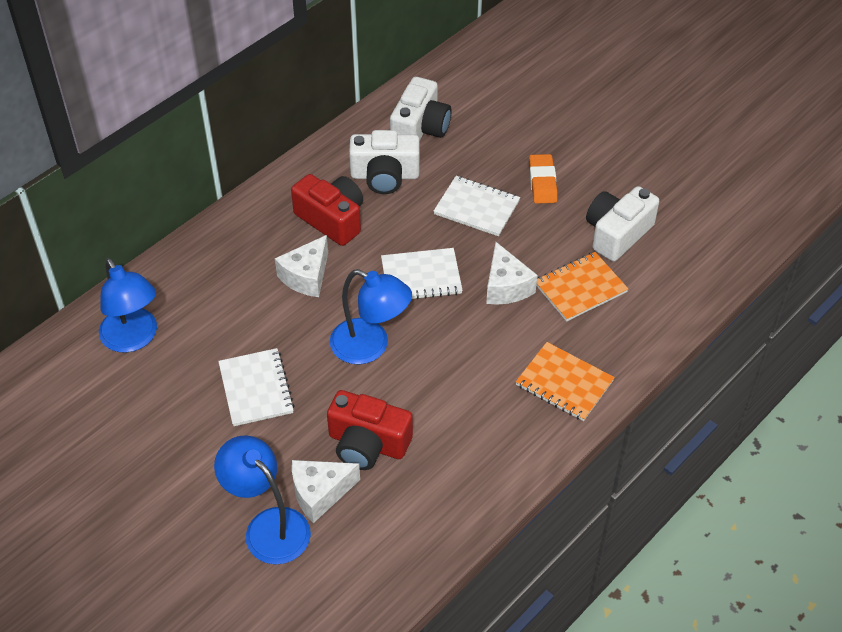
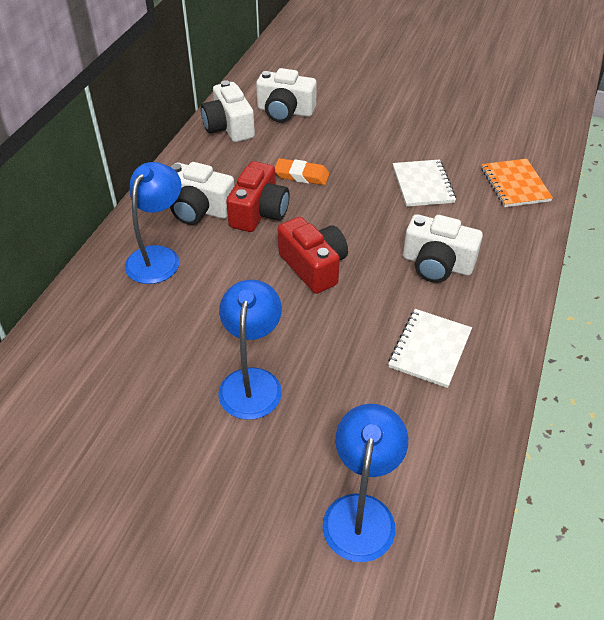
orange notebook: 2 -> 1
white camera: 3 -> 4
white cheese: 3 -> 0
white notebook: 3 -> 2

